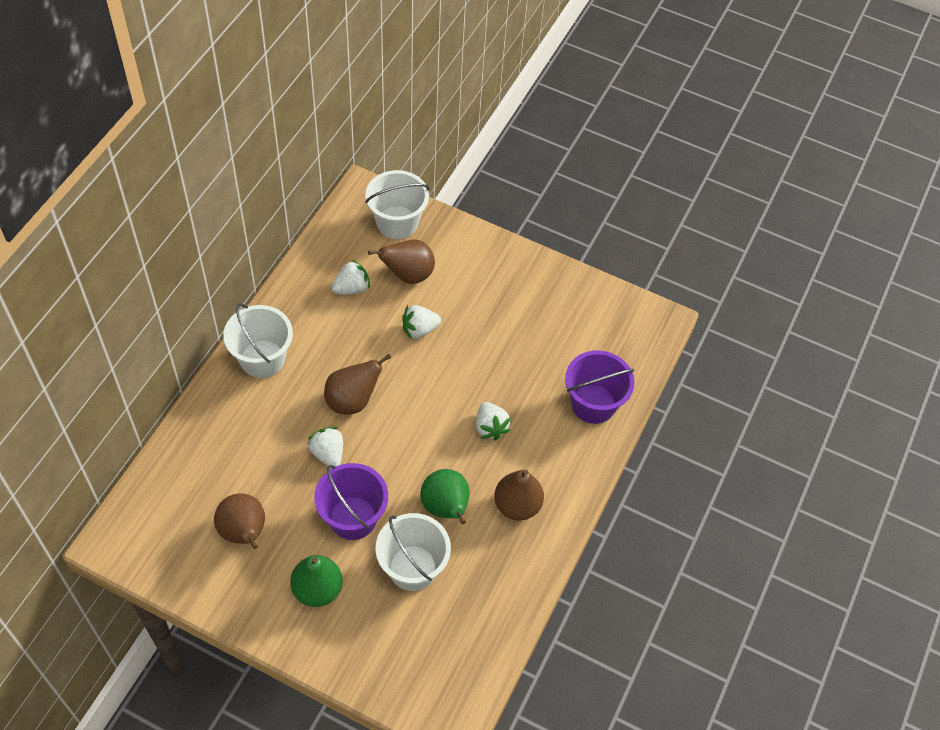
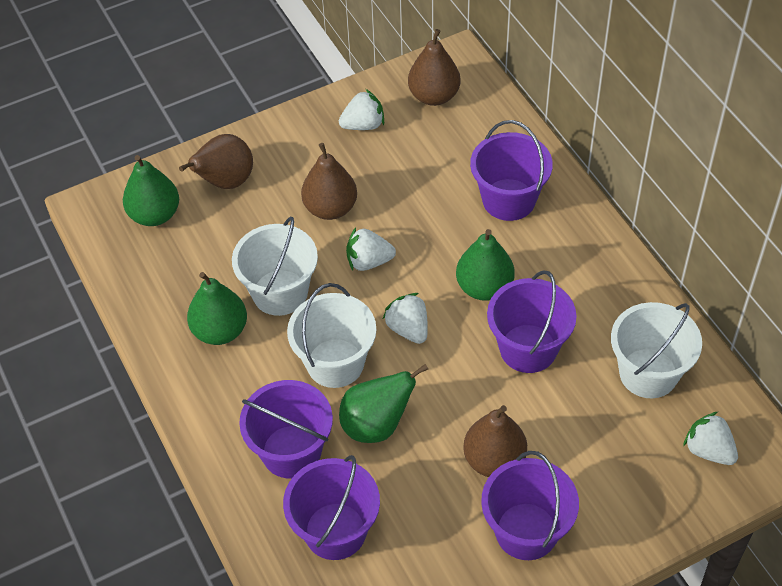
green pear: 2 -> 4
purple bucket: 2 -> 5

